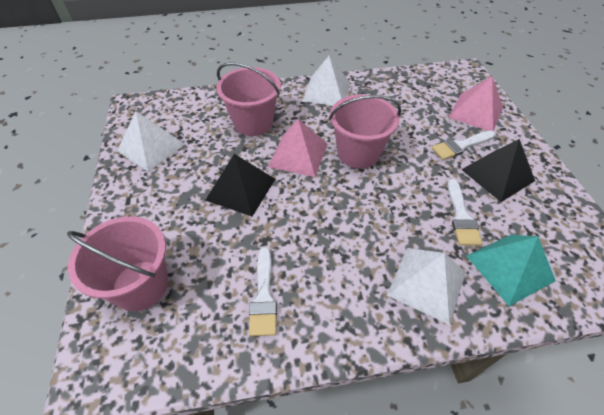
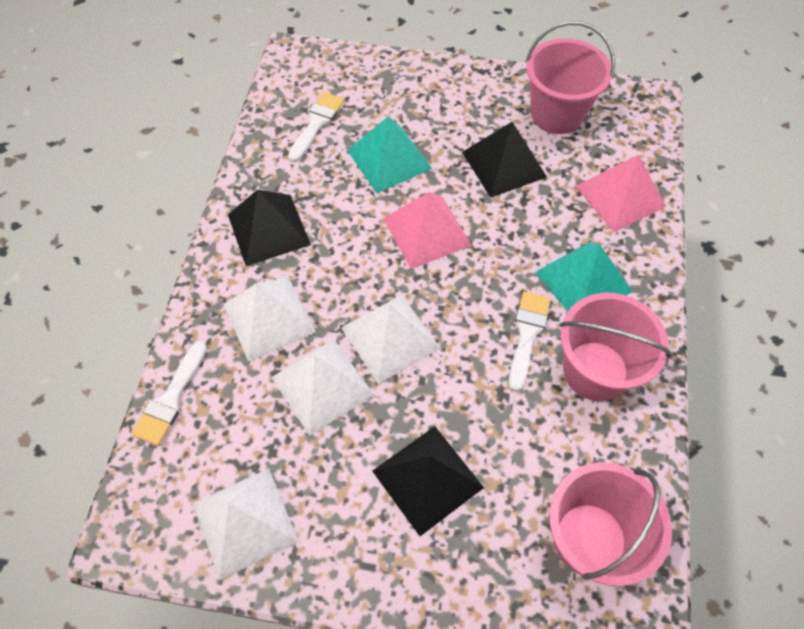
black pyramid: 2 -> 3
turquoise pyramid: 1 -> 2
white pyramid: 3 -> 4

